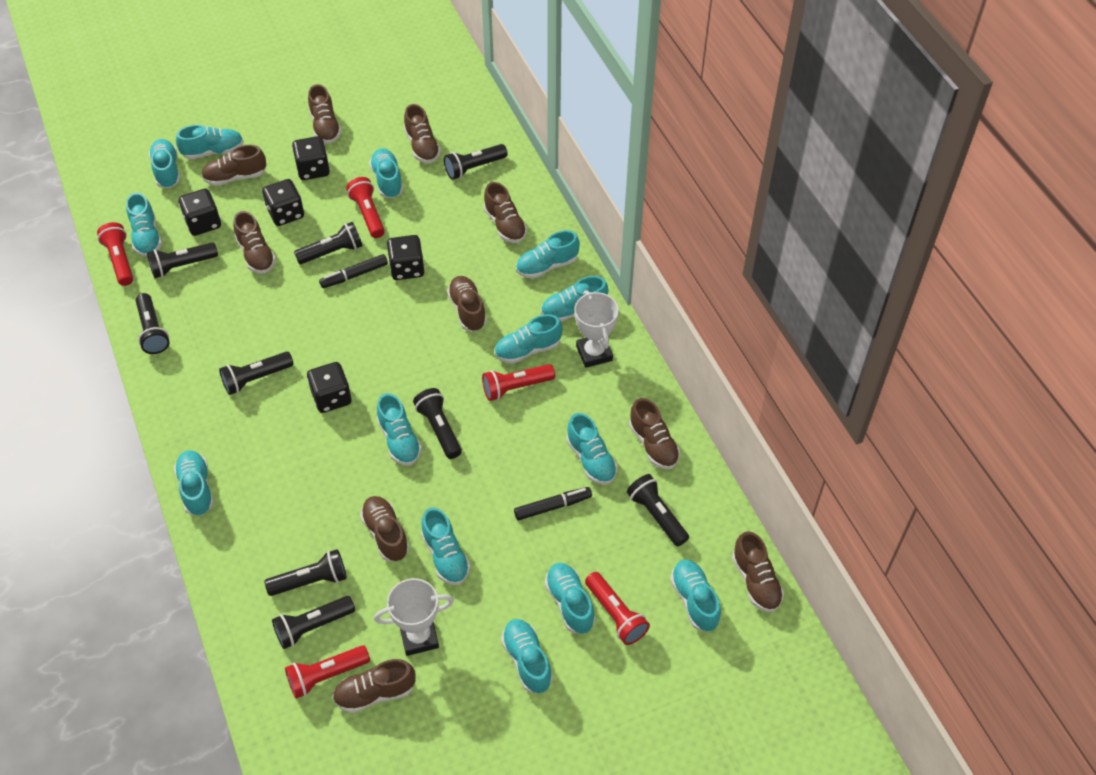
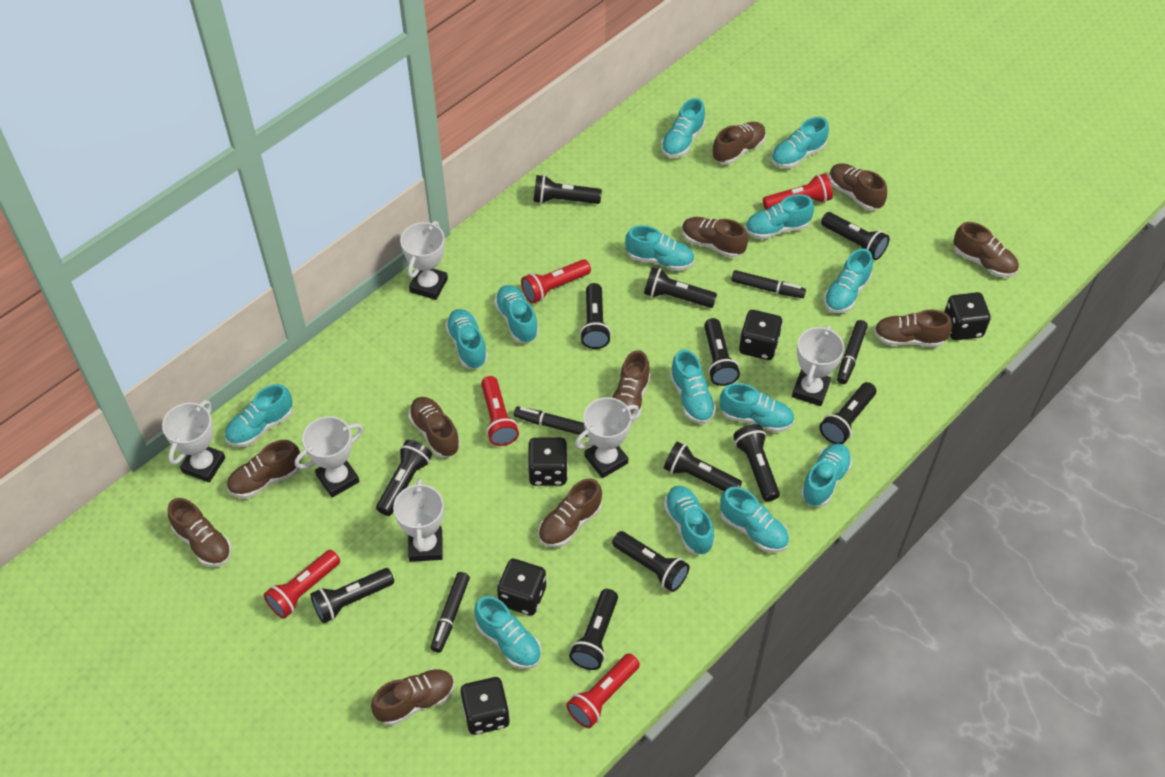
black flashlight: 9 -> 12
black marker: 2 -> 4
brown shoe: 10 -> 11
white trophy: 2 -> 6

